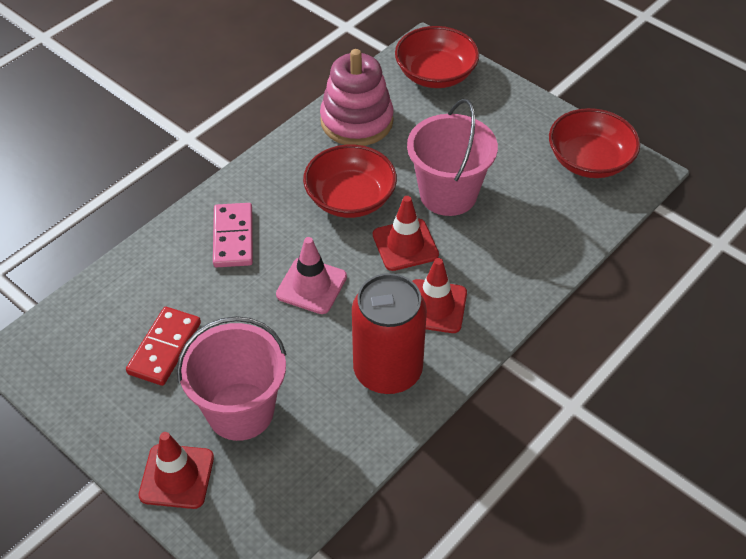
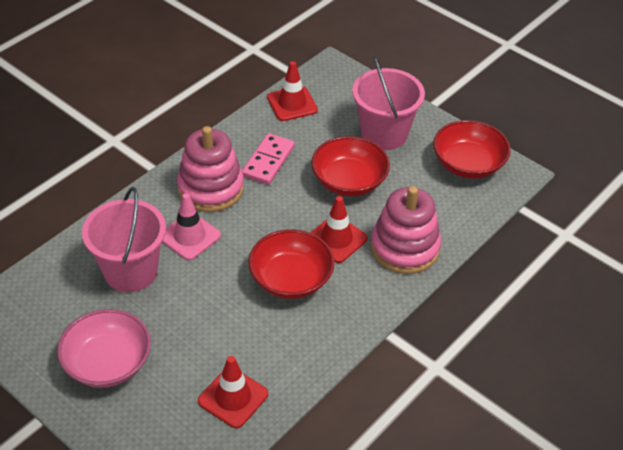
pink bowl: 0 -> 1
pink stacking toy: 1 -> 2
red can: 1 -> 0
red domino: 1 -> 0

